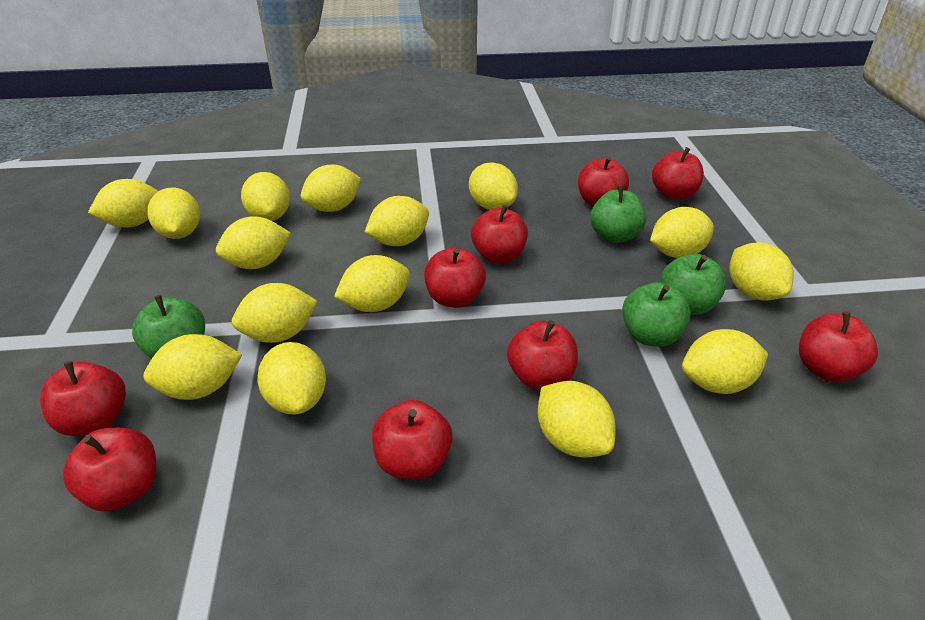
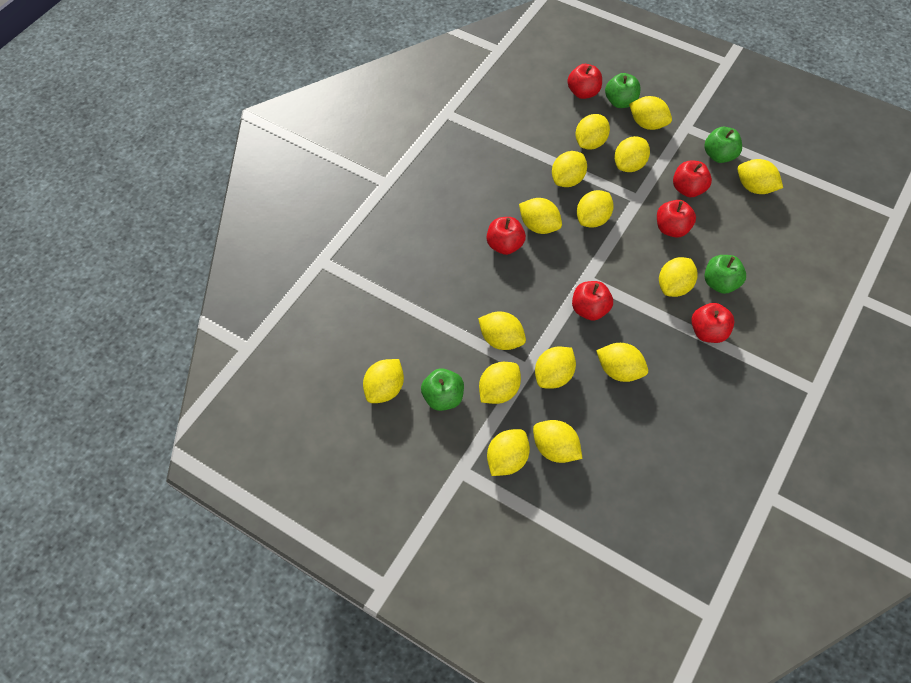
red apple: 9 -> 6

